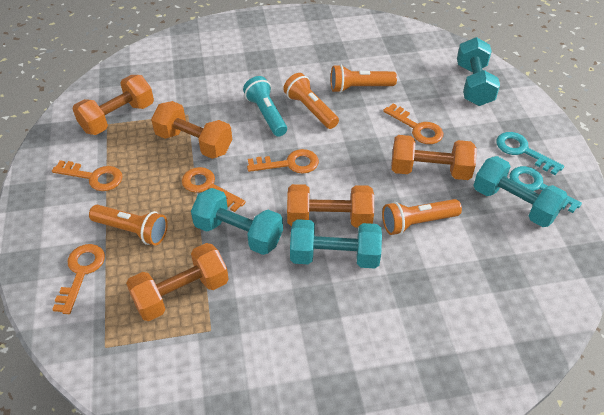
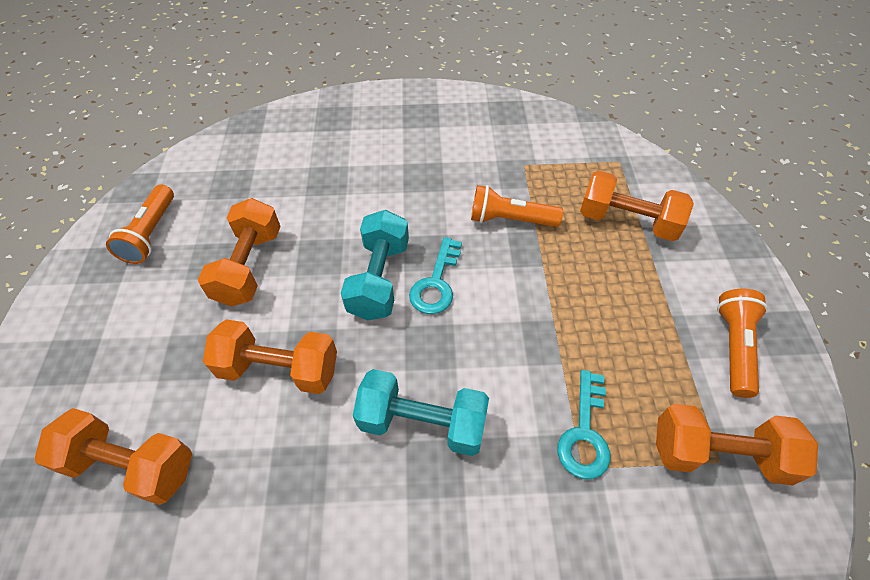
orange flashlight: 4 -> 3
orange key: 5 -> 0
turquoise dumbbell: 4 -> 2
turquoise flashlight: 1 -> 0

